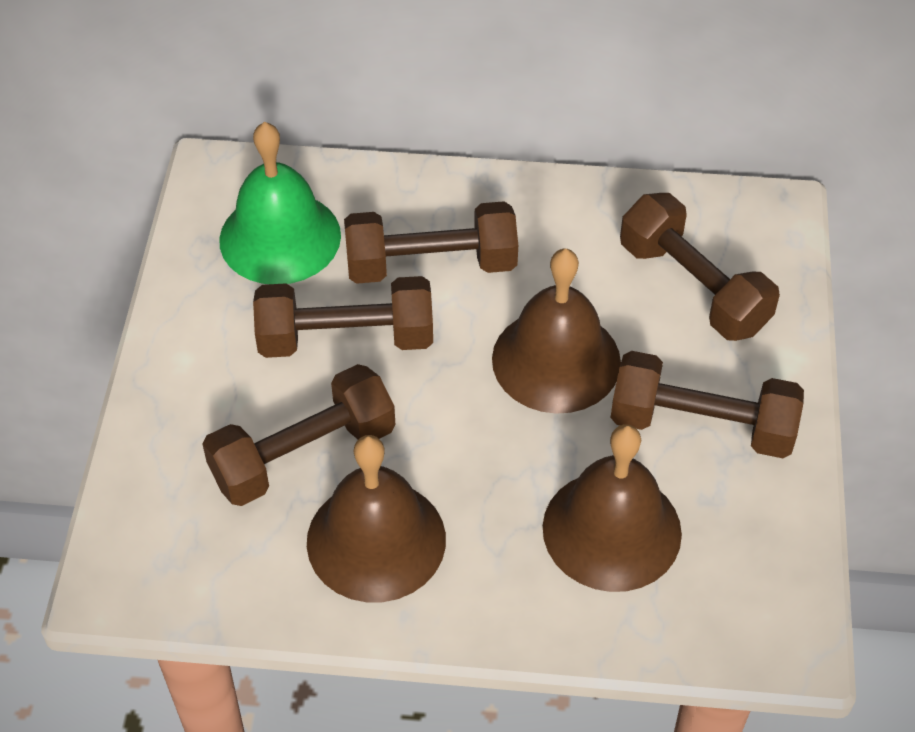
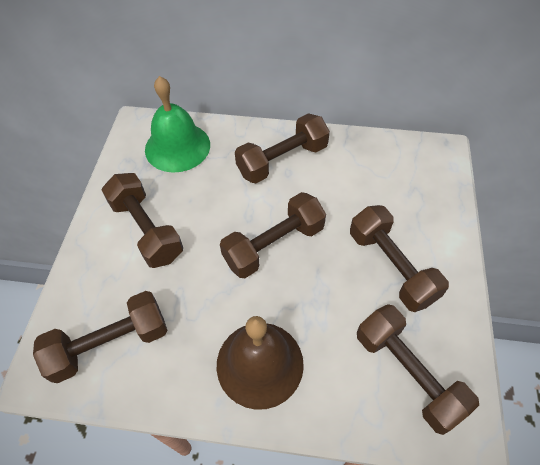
brown bell: 3 -> 1
brown dumbbell: 5 -> 6

